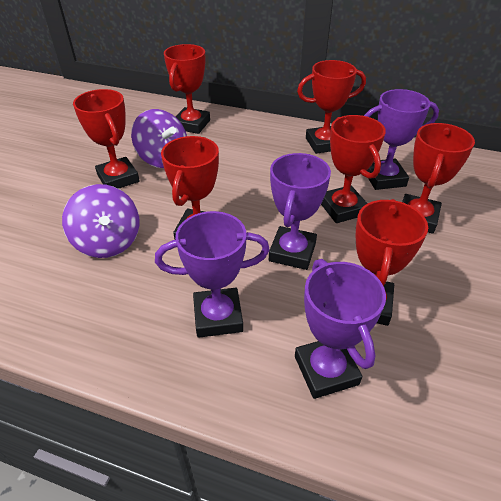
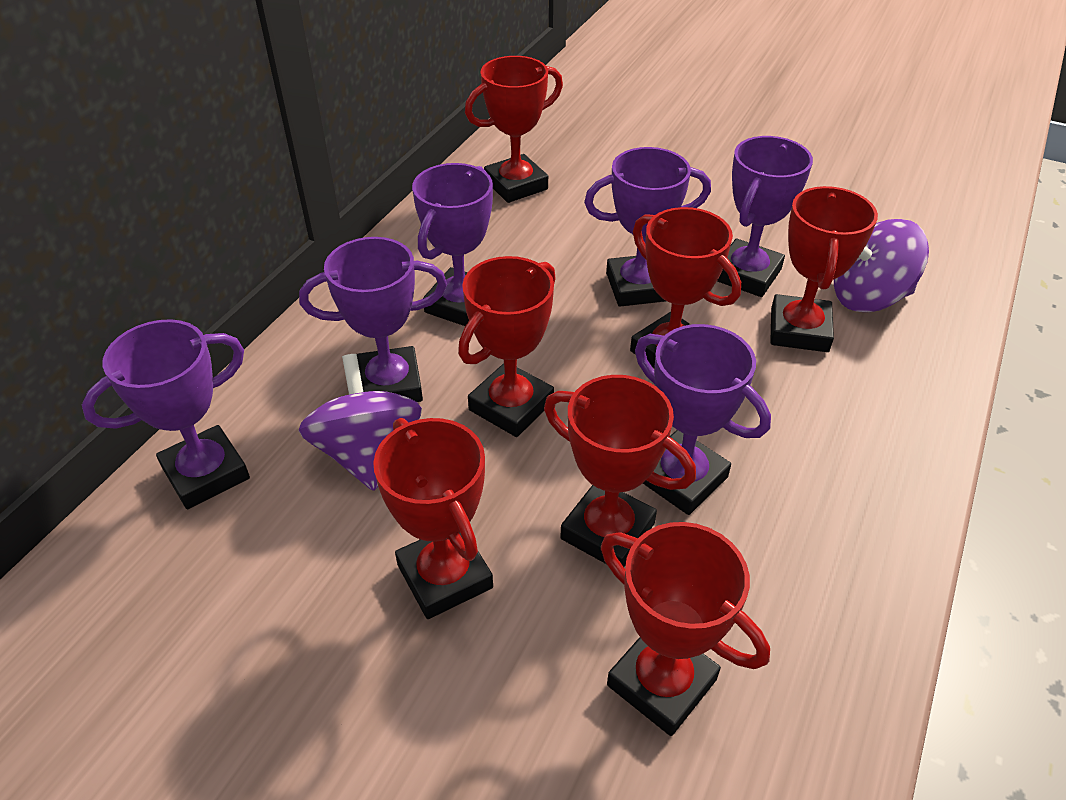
purple trophy: 4 -> 6

